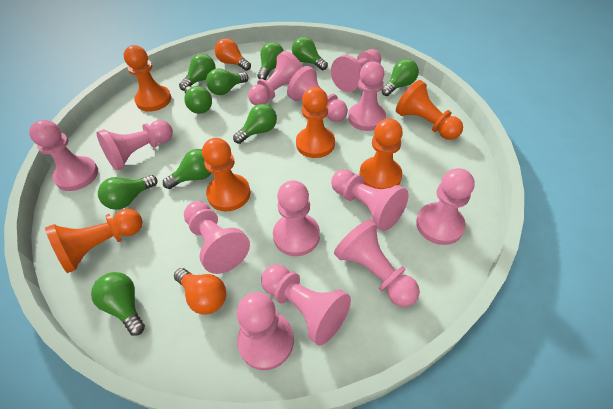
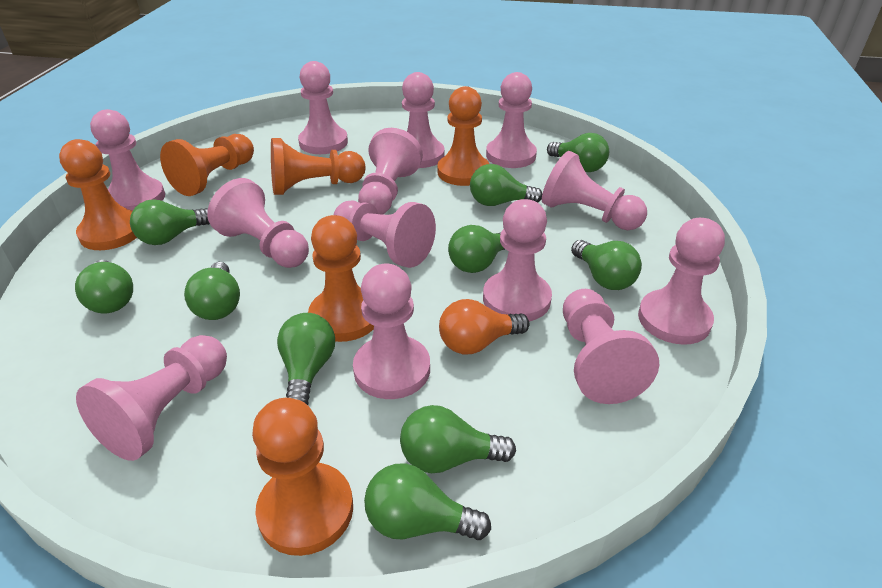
orange light bulb: 2 -> 1

